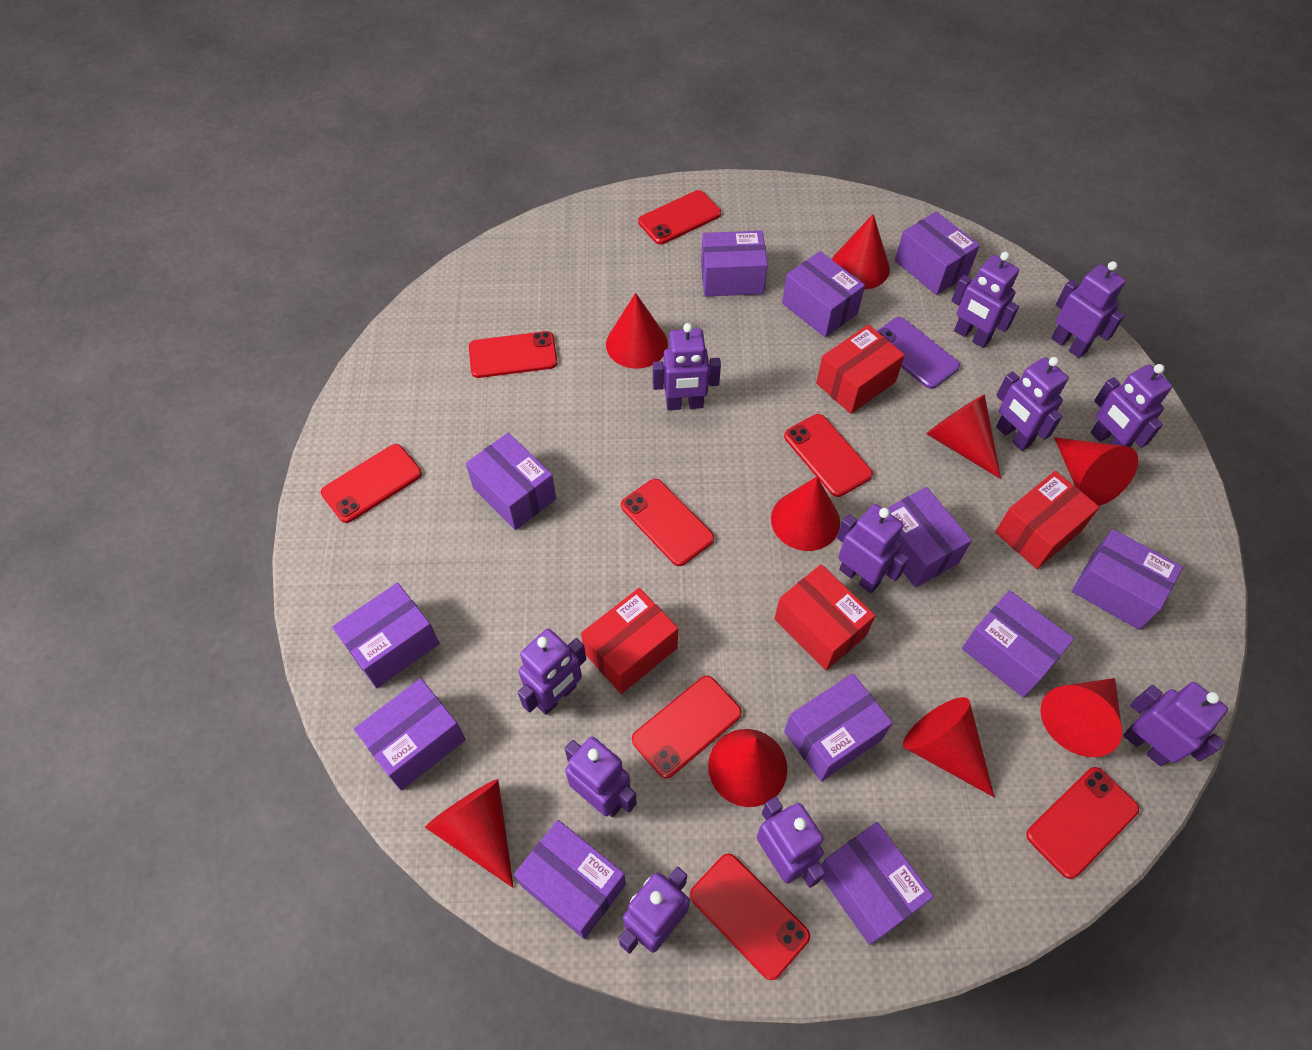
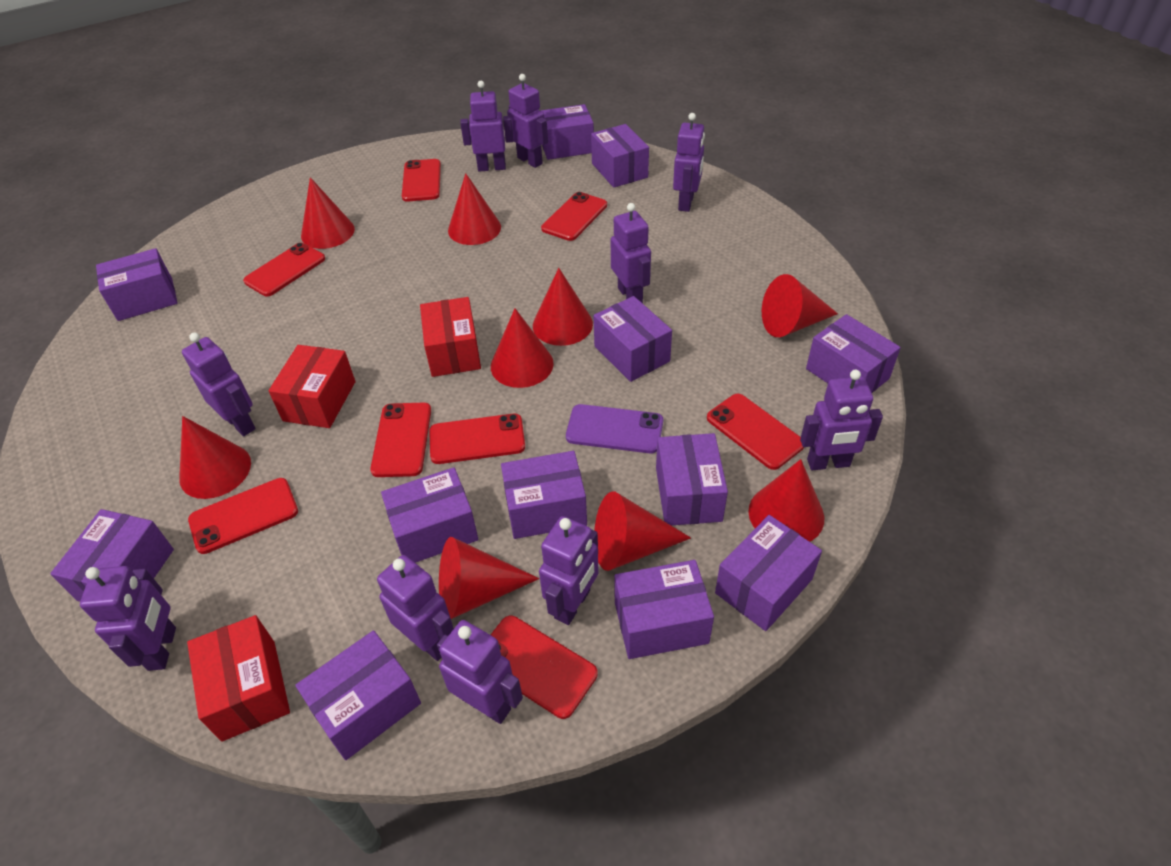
purple robot: 11 -> 10
red box: 4 -> 3

